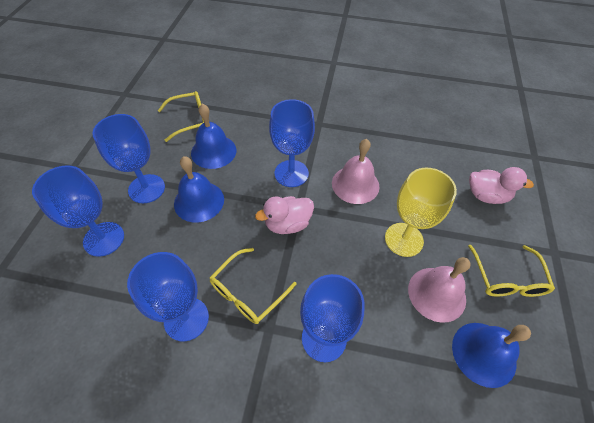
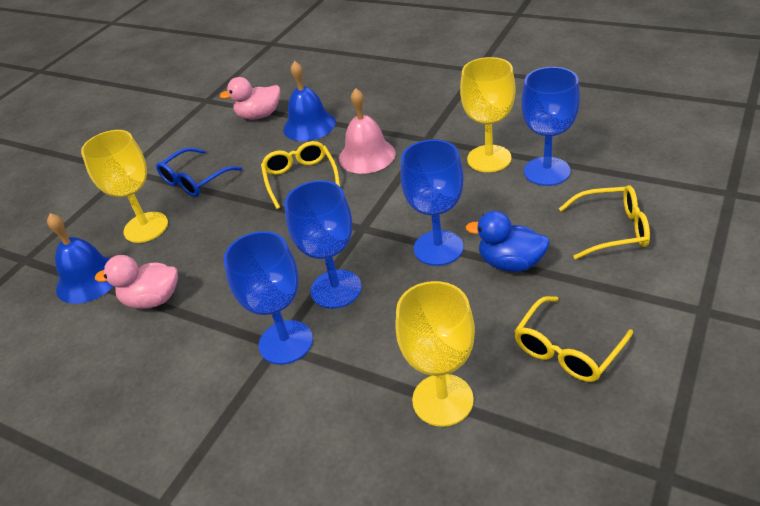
blue bell: 3 -> 2
blue duck: 0 -> 1
blue glasses: 0 -> 1
blue goblet: 5 -> 4
pink bell: 2 -> 1
yellow goblet: 1 -> 3

